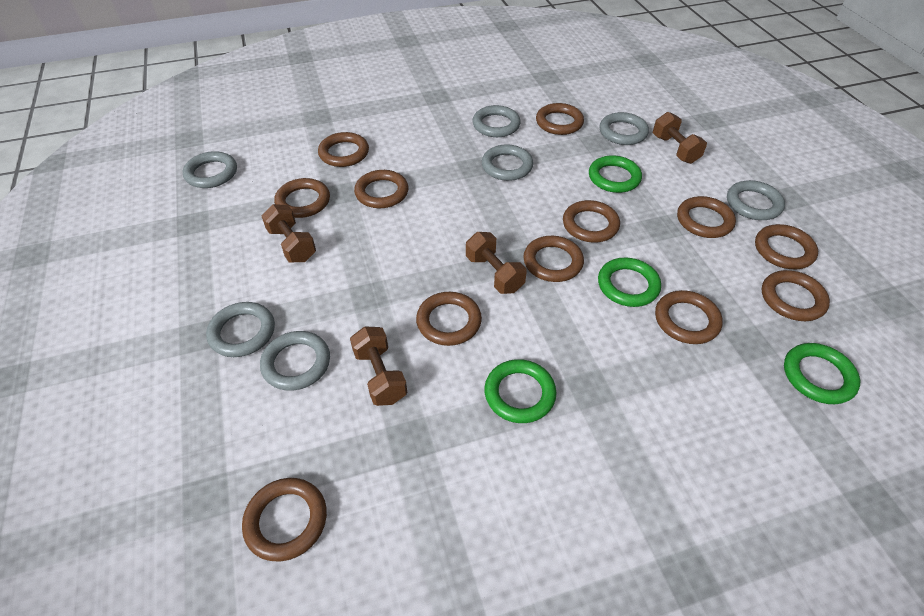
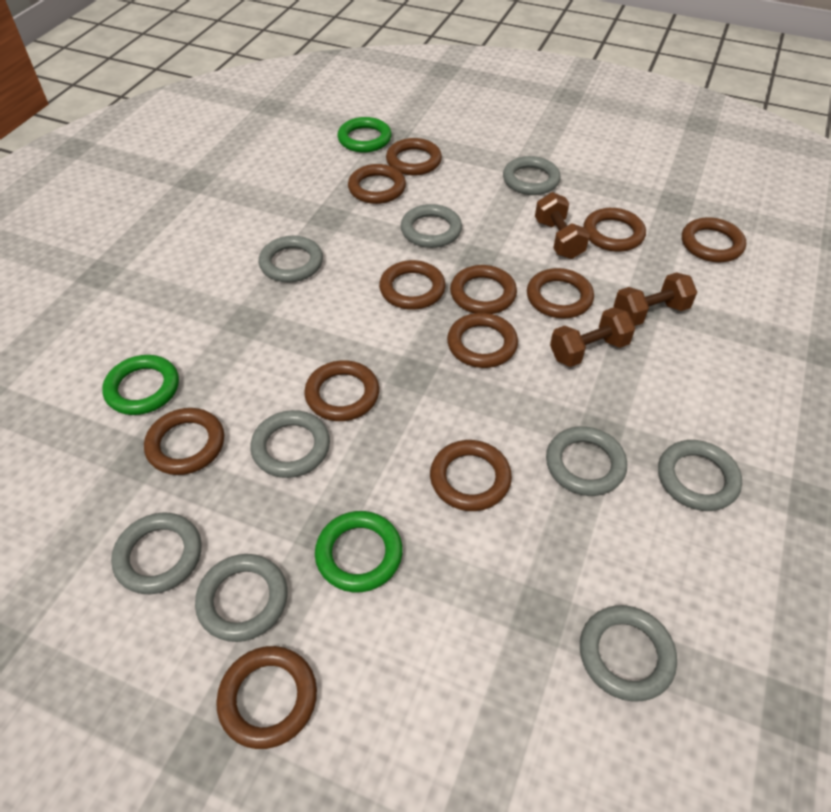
brown dumbbell: 4 -> 3
green ring: 4 -> 3
grey ring: 7 -> 9

